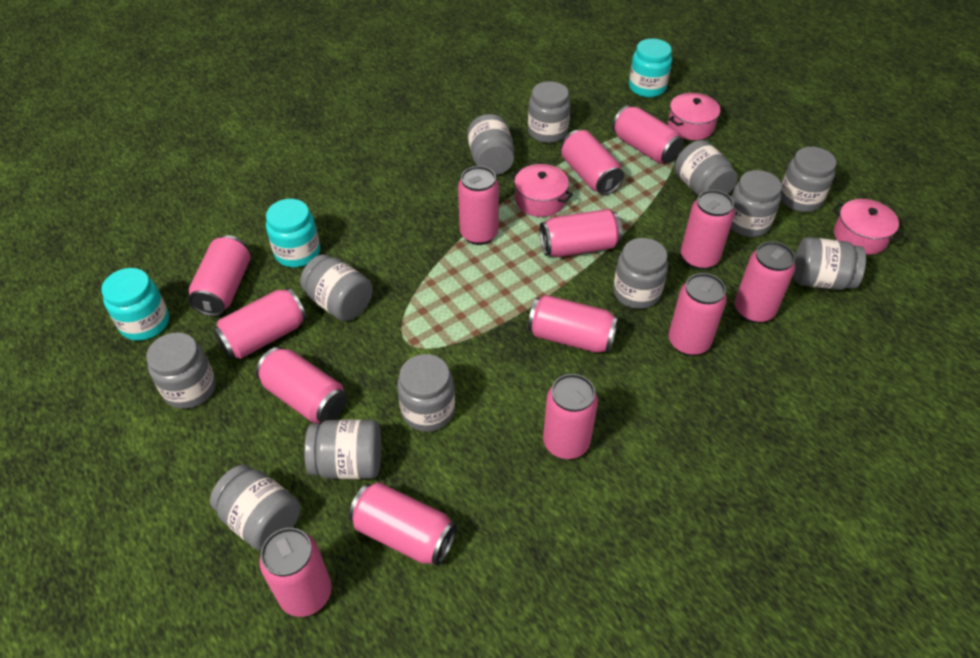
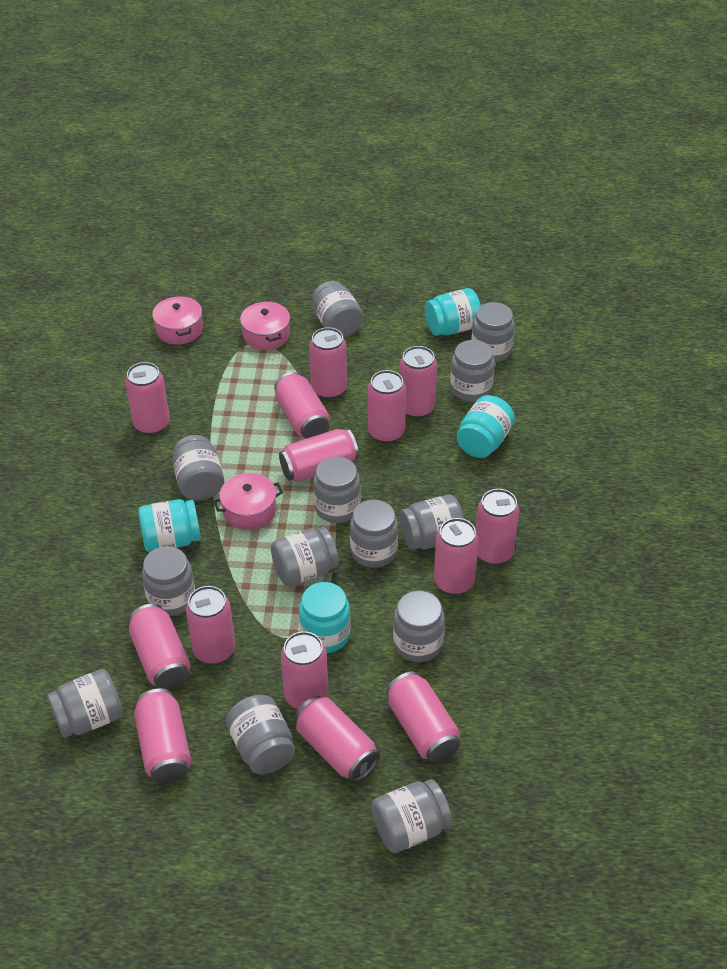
grey jar: 12 -> 13
turquoise jar: 3 -> 4

